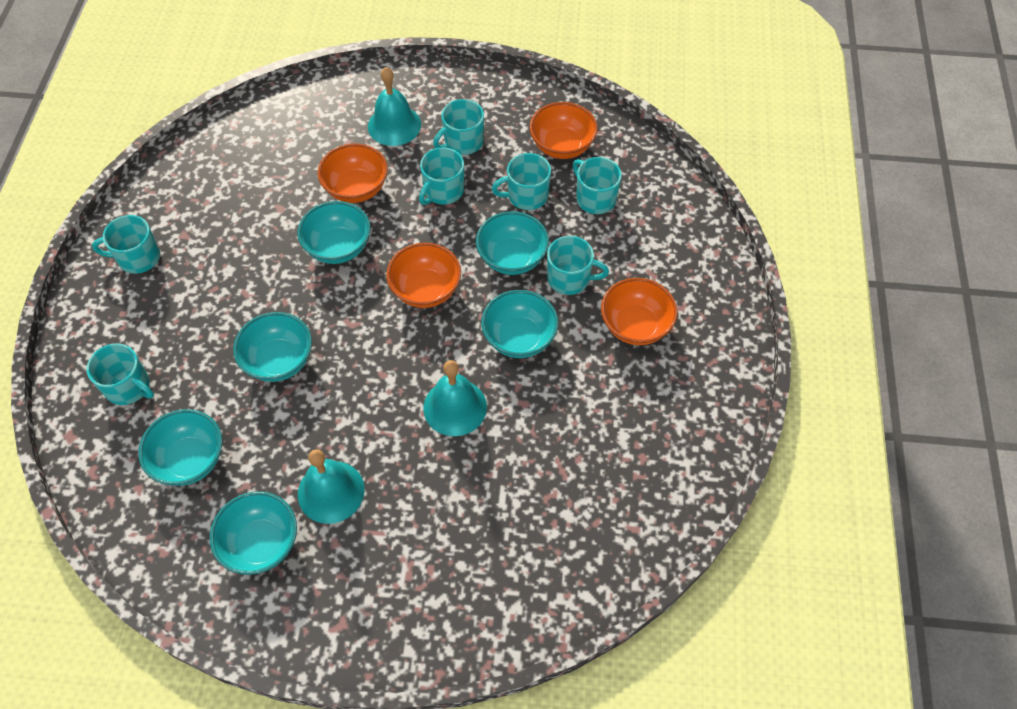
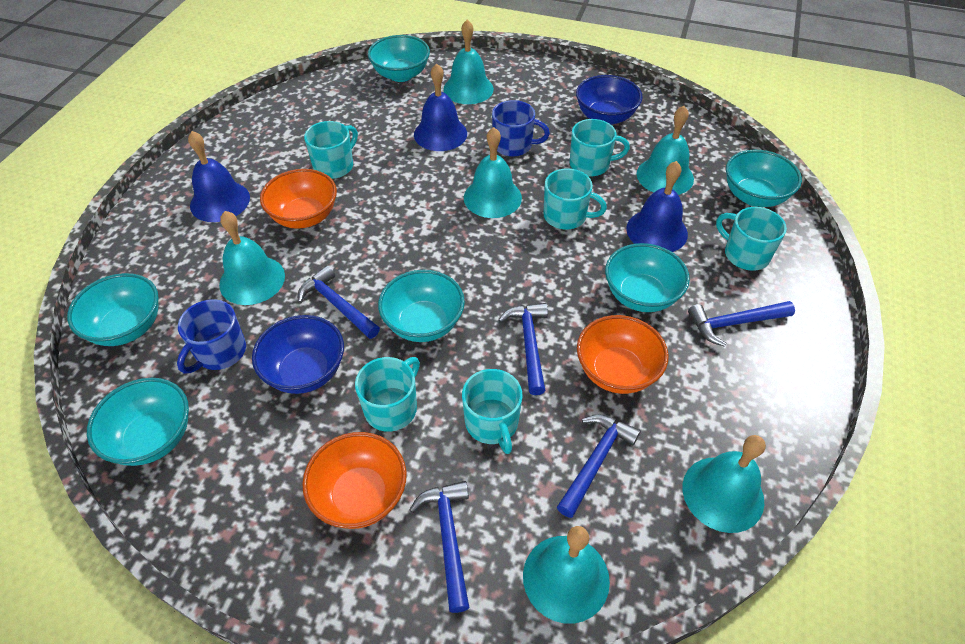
blue bell: 0 -> 3
blue bowl: 0 -> 2
blue hammer: 0 -> 5
blue mug: 0 -> 2
orange bowl: 4 -> 3
turquoise bell: 3 -> 6
turquoise mug: 7 -> 6

